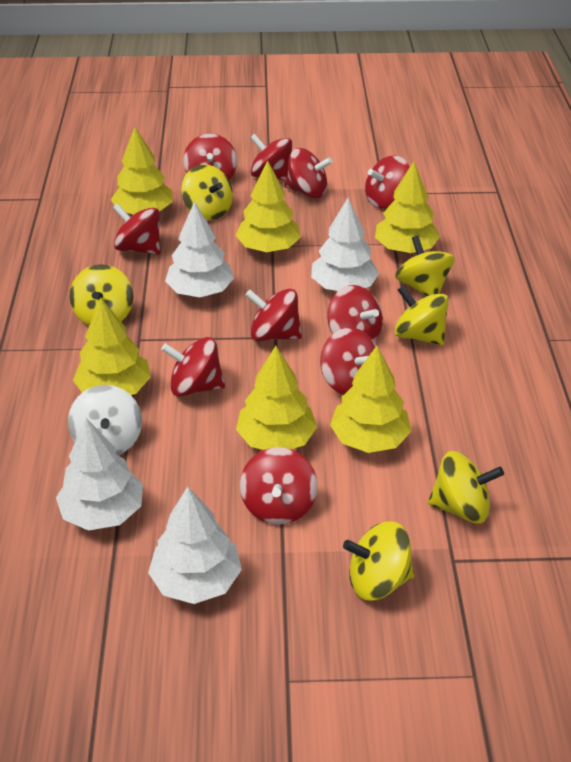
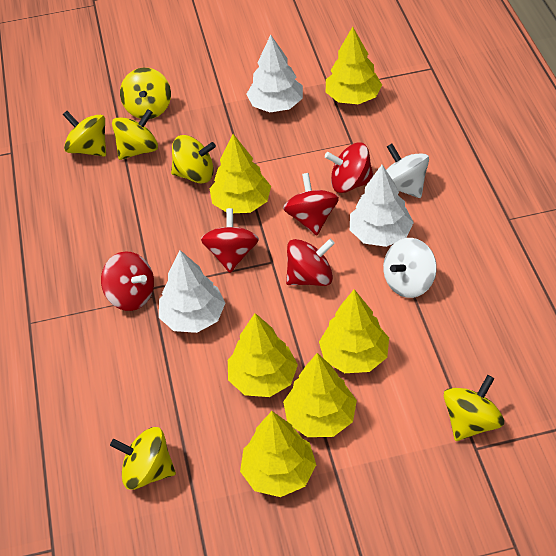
red spinning top: 10 -> 5
white spinning top: 1 -> 2
white tree: 4 -> 3

